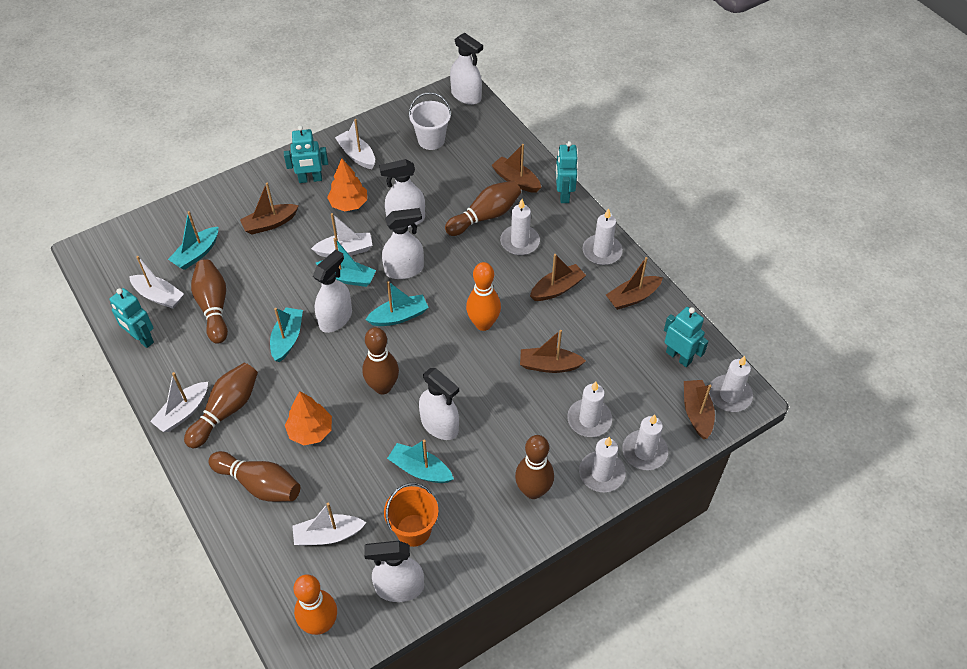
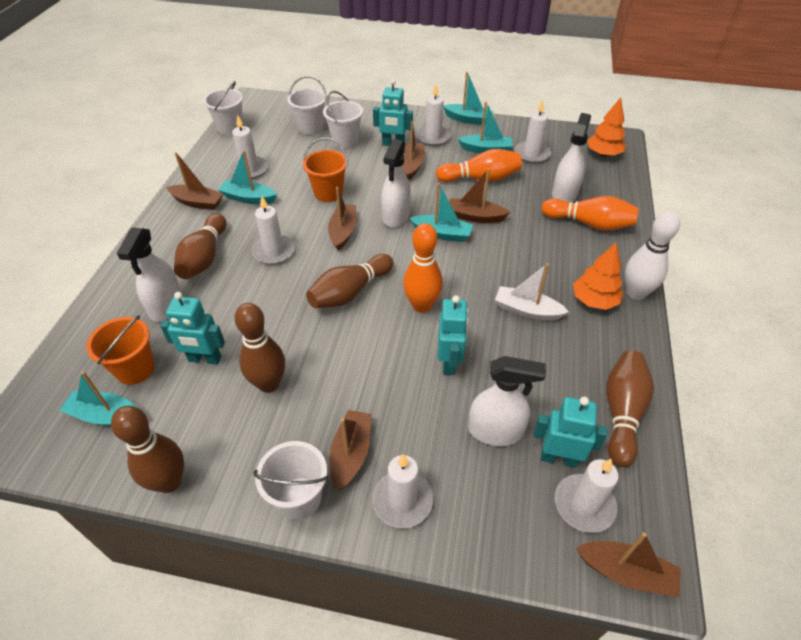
brown bowling pin: 6 -> 5
orange bowling pin: 2 -> 3
orange bucket: 1 -> 2
white boat: 5 -> 1
white bowling pin: 0 -> 1
white bucket: 1 -> 4
white spray bottle: 6 -> 4

